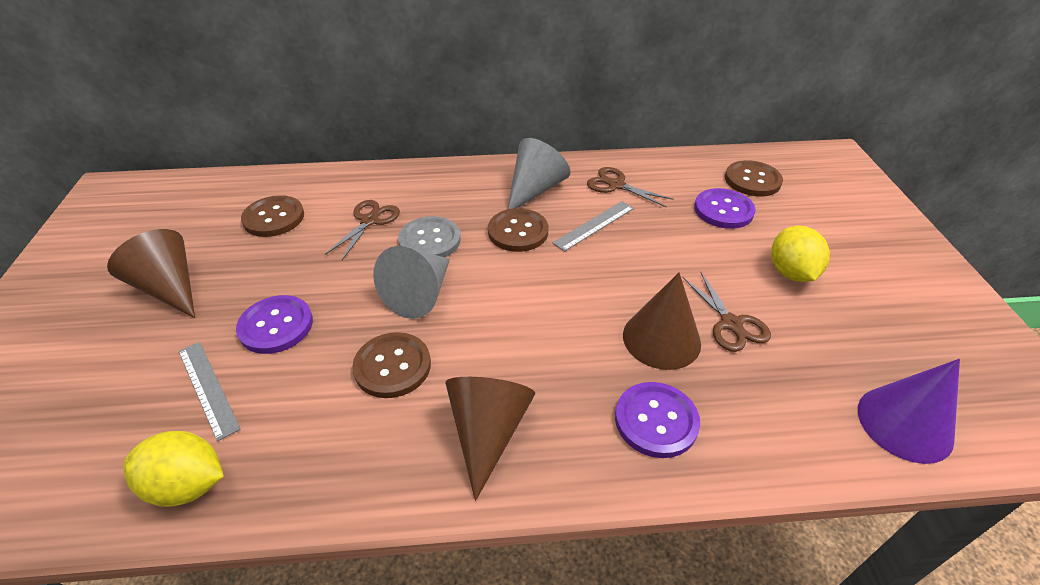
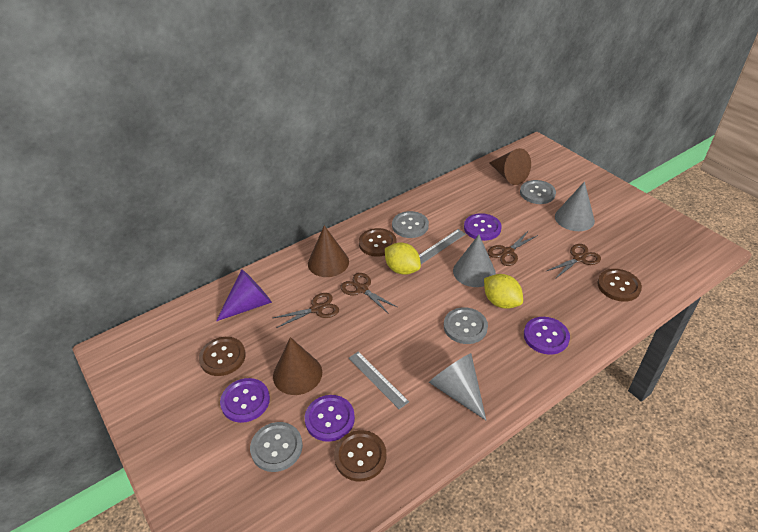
brown scissors: 3 -> 4
grey button: 1 -> 4
grey cone: 2 -> 3
purple button: 3 -> 4

